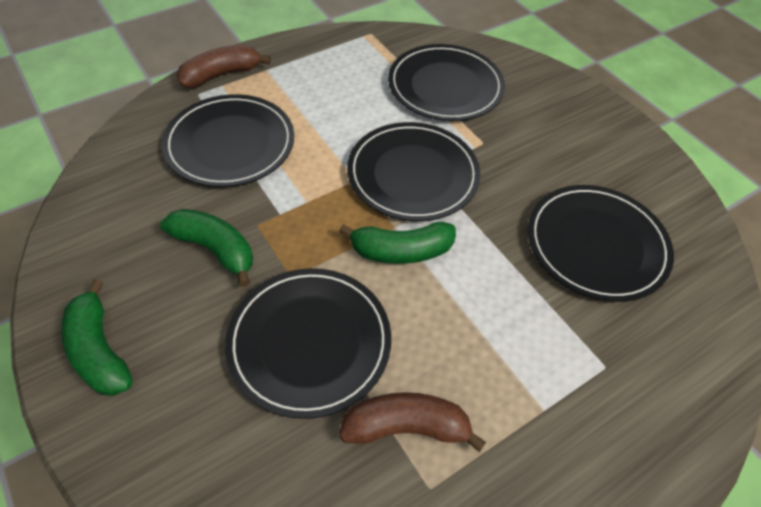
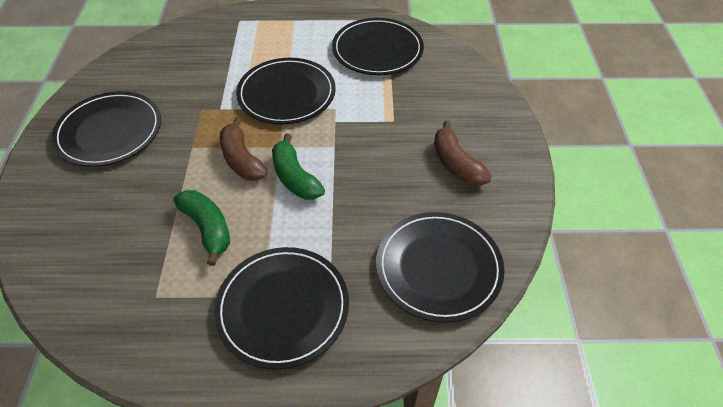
green banana: 3 -> 2

